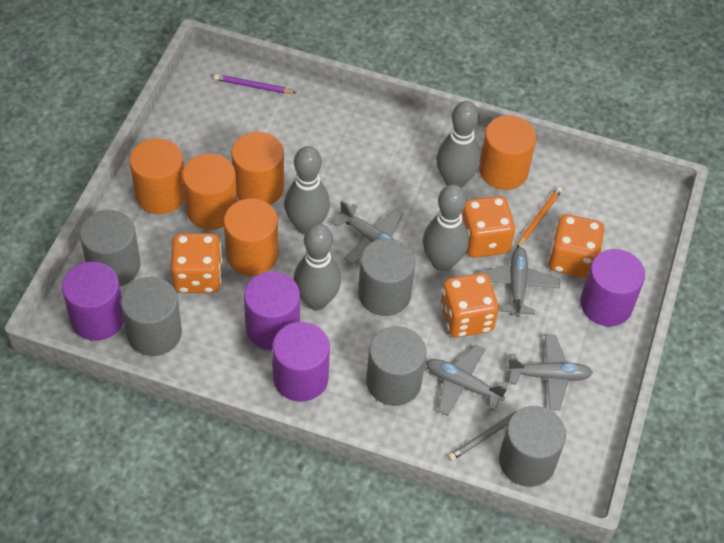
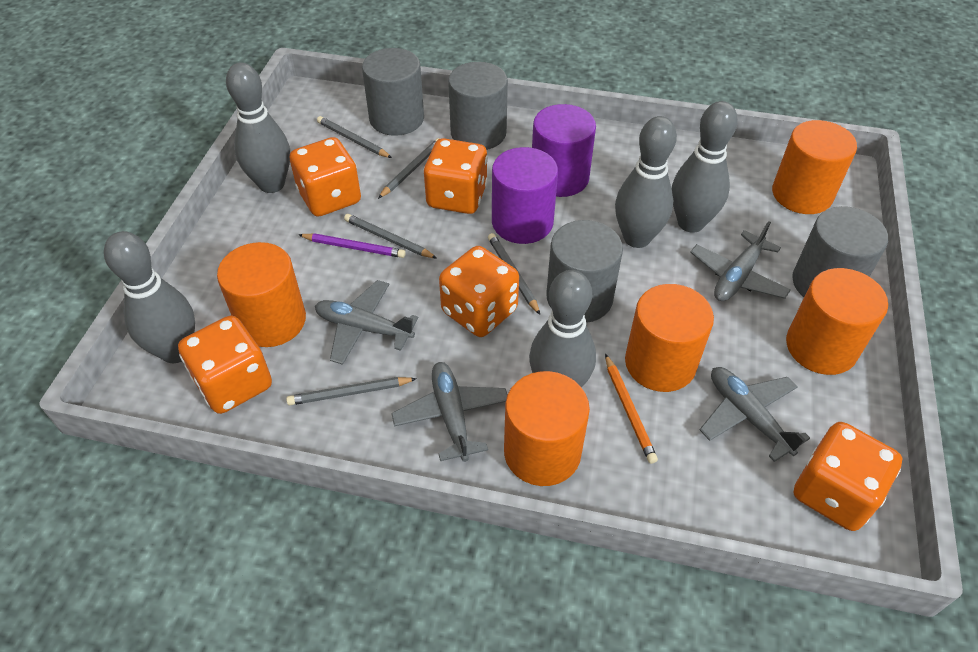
grey bowling pin: 4 -> 5
grey cylinder: 5 -> 4
grey pencil: 1 -> 5
orange dice: 4 -> 5
purple cylinder: 4 -> 2

